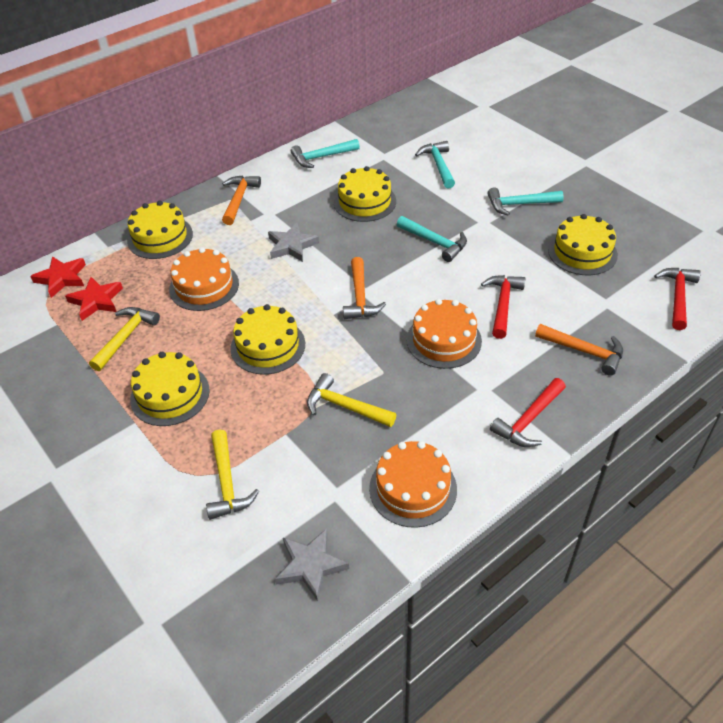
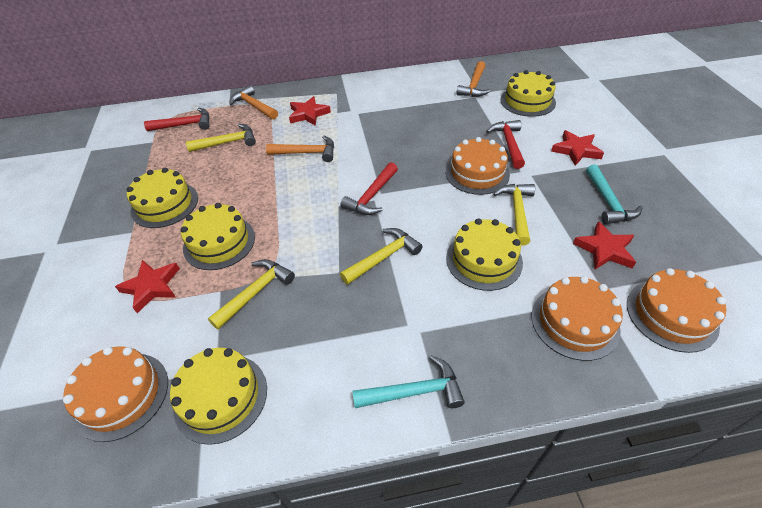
grey star: 2 -> 0
orange cake: 3 -> 4
red star: 2 -> 4
turquoise hammer: 4 -> 2
yellow hammer: 3 -> 4

